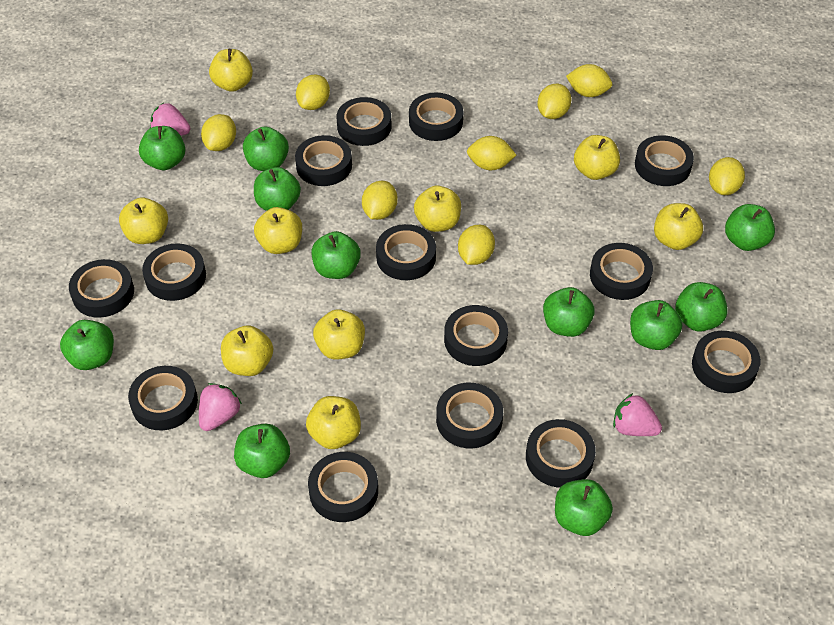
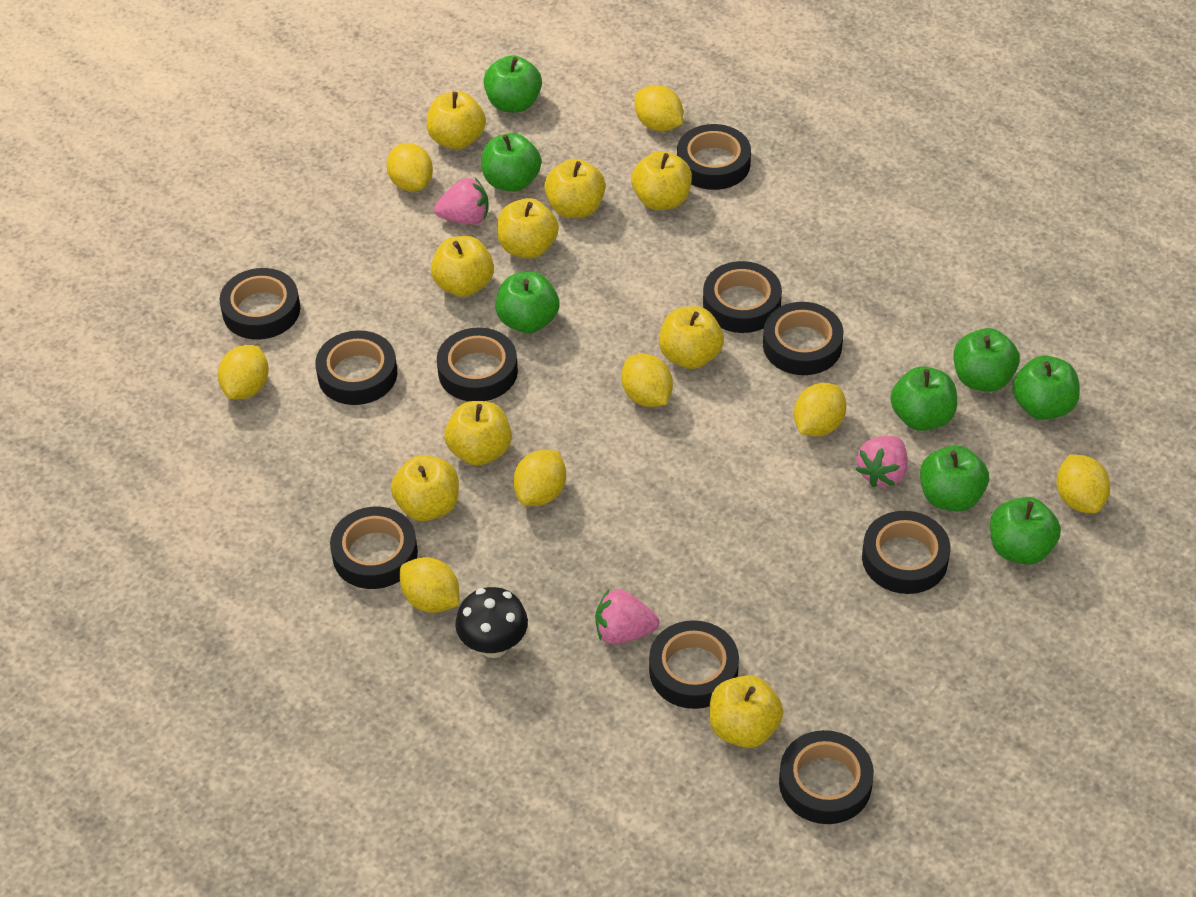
black mushroom: 0 -> 1
black tape: 14 -> 10
green apple: 11 -> 8

